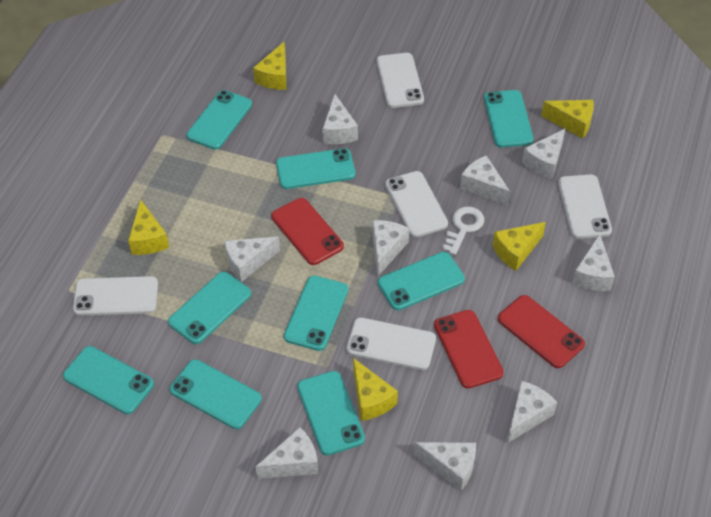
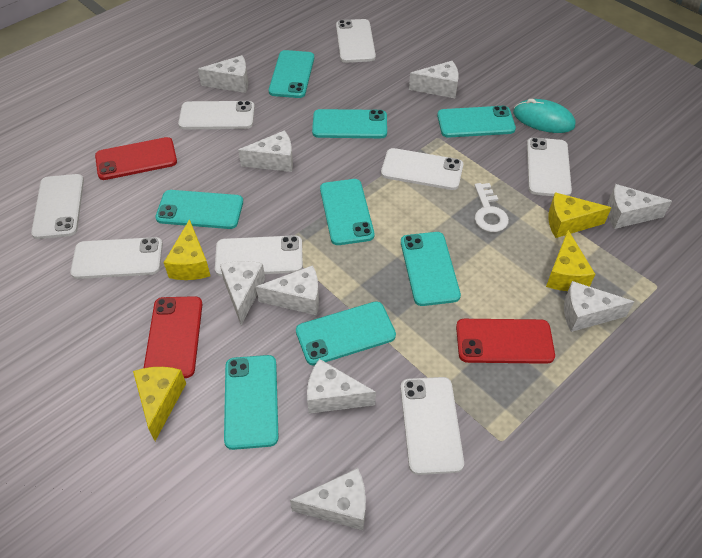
turquoise mouse: 0 -> 1
turquoise phone: 9 -> 8
white phone: 5 -> 8
yellow cheese: 5 -> 4

